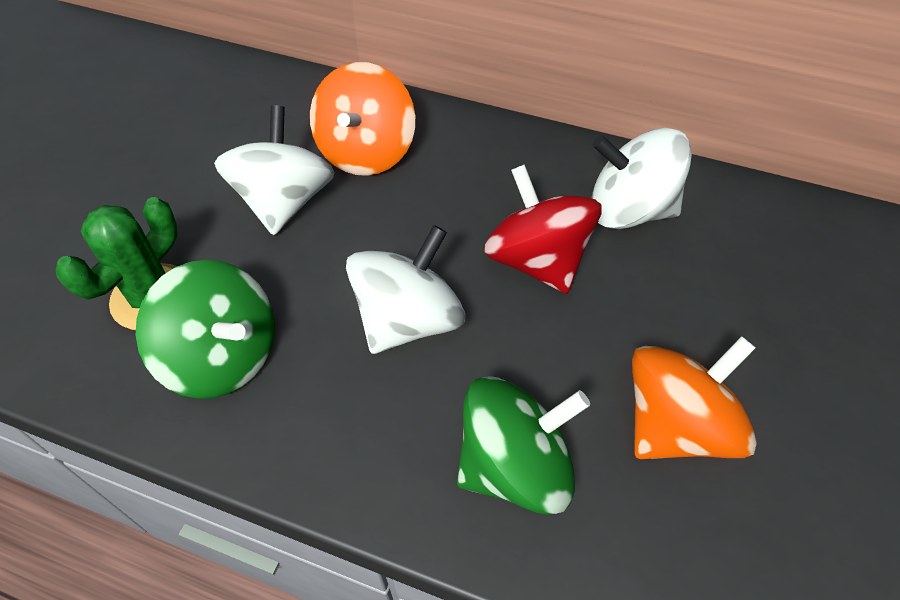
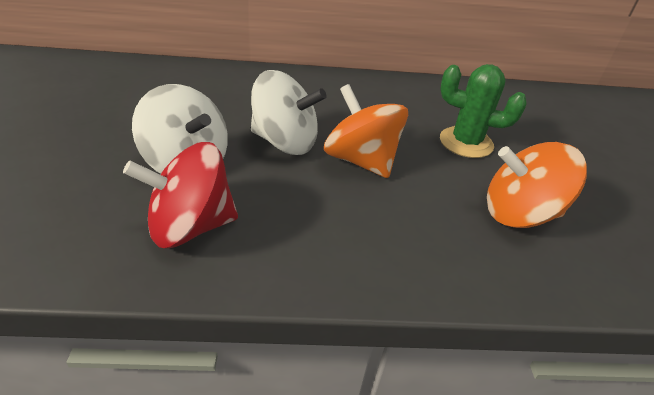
green spinning top: 2 -> 0
white spinning top: 3 -> 2

